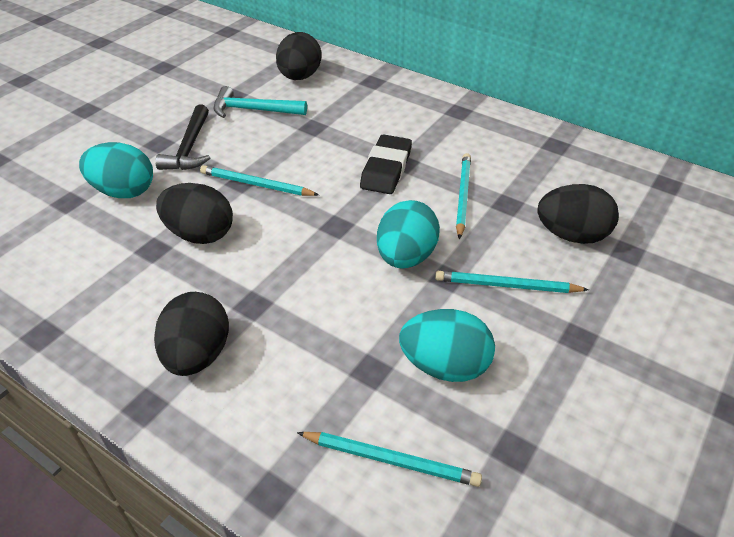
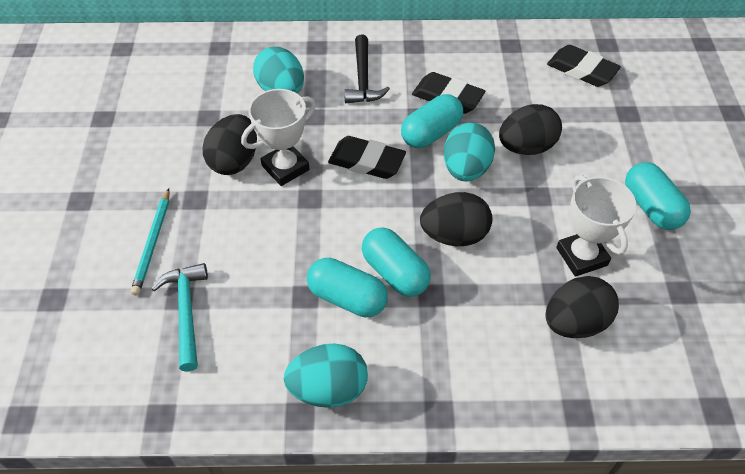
black eraser: 1 -> 3
turquoise capsule: 0 -> 4
turquoise pencil: 4 -> 1
white trophy: 0 -> 2

